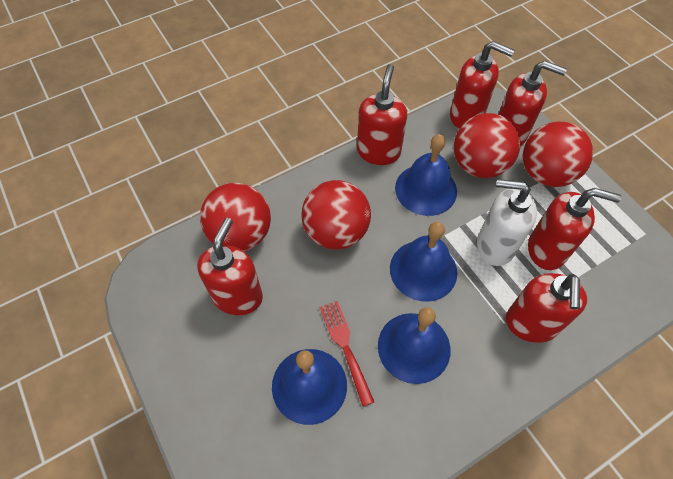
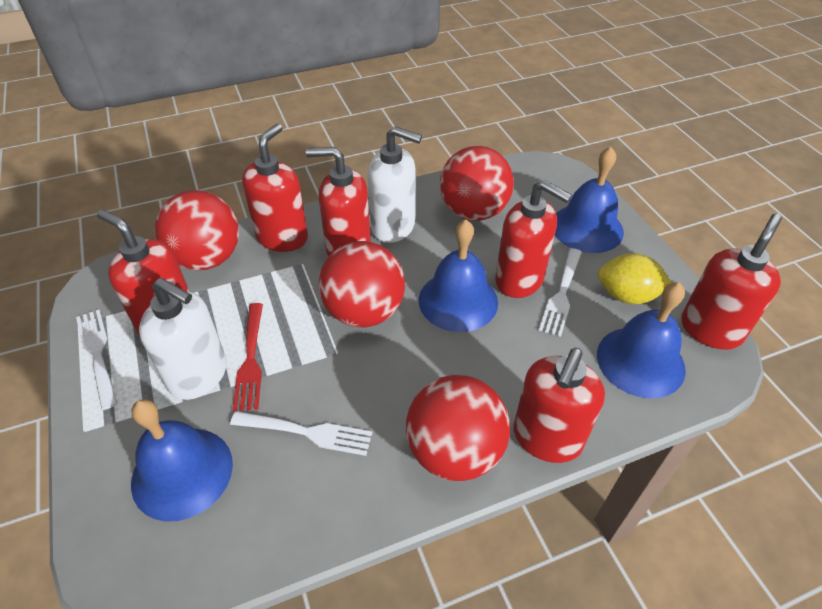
white fork: 0 -> 3
white soap dispenser: 1 -> 2
yellow lemon: 0 -> 1

